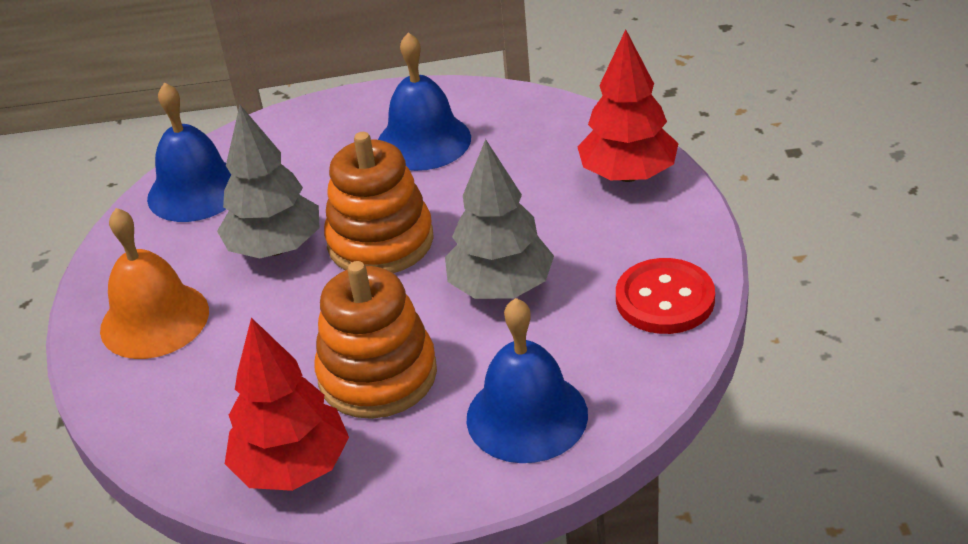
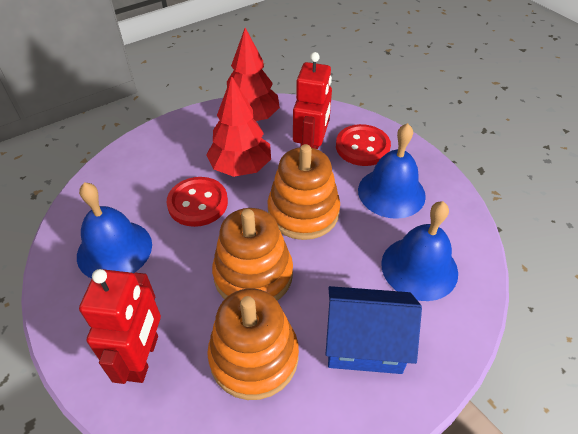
blue house: 0 -> 1
grey tree: 2 -> 0
orange bell: 1 -> 0
orange stacking toy: 2 -> 3
red button: 1 -> 2
red robot: 0 -> 2

